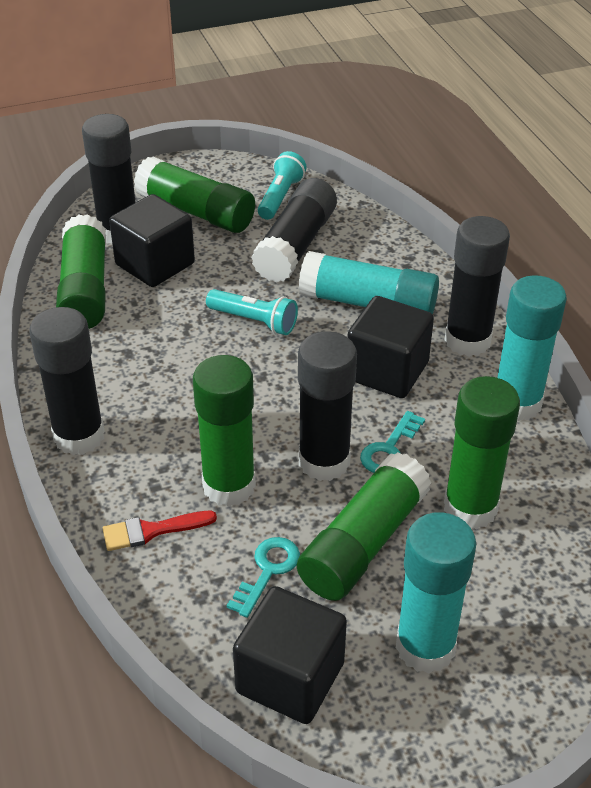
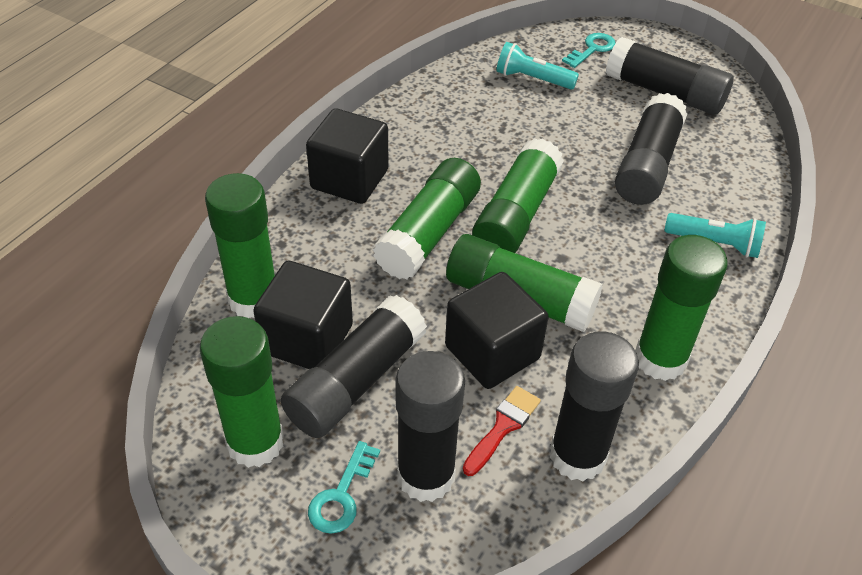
green glue stick: 5 -> 6
turquoise glue stick: 3 -> 0

